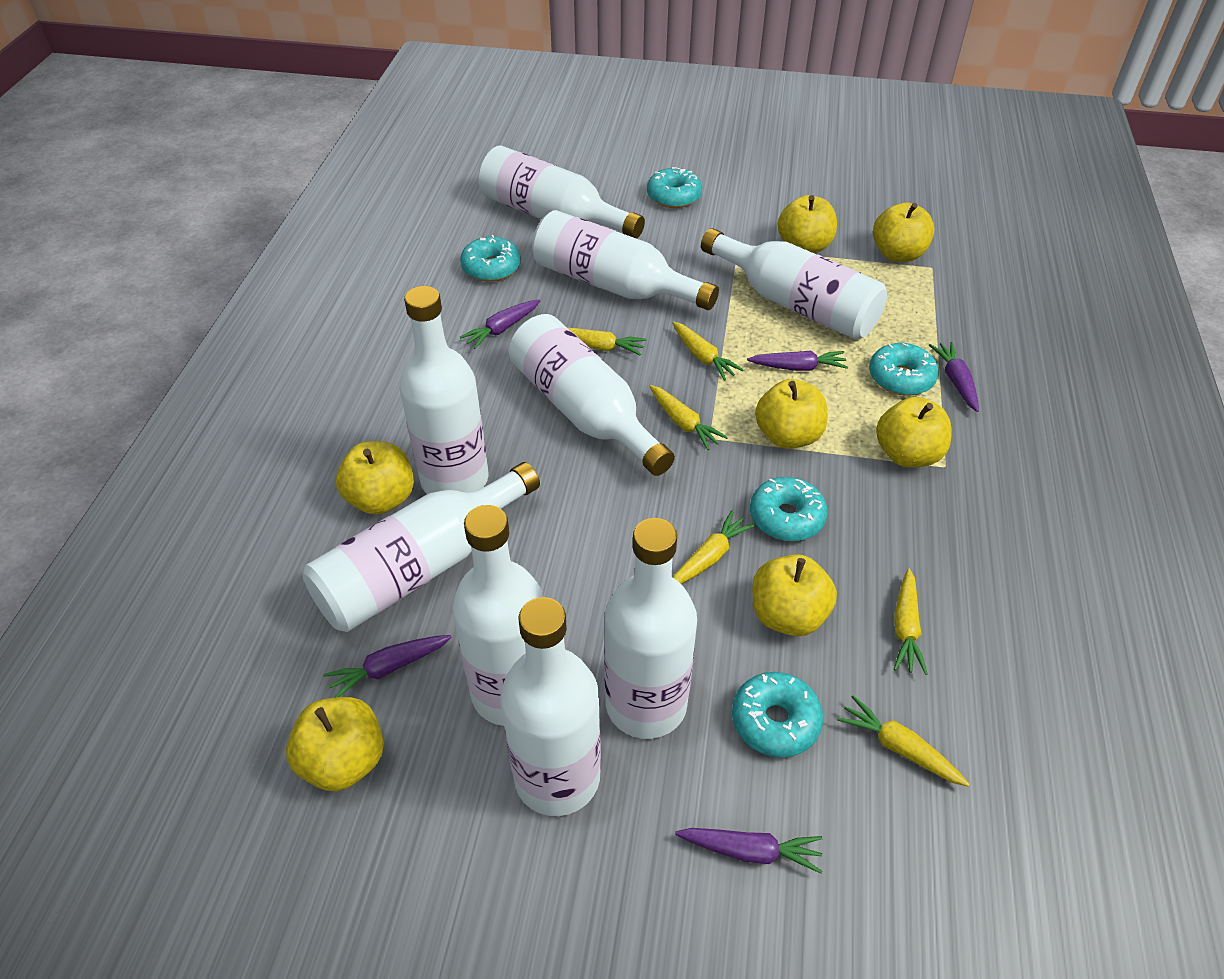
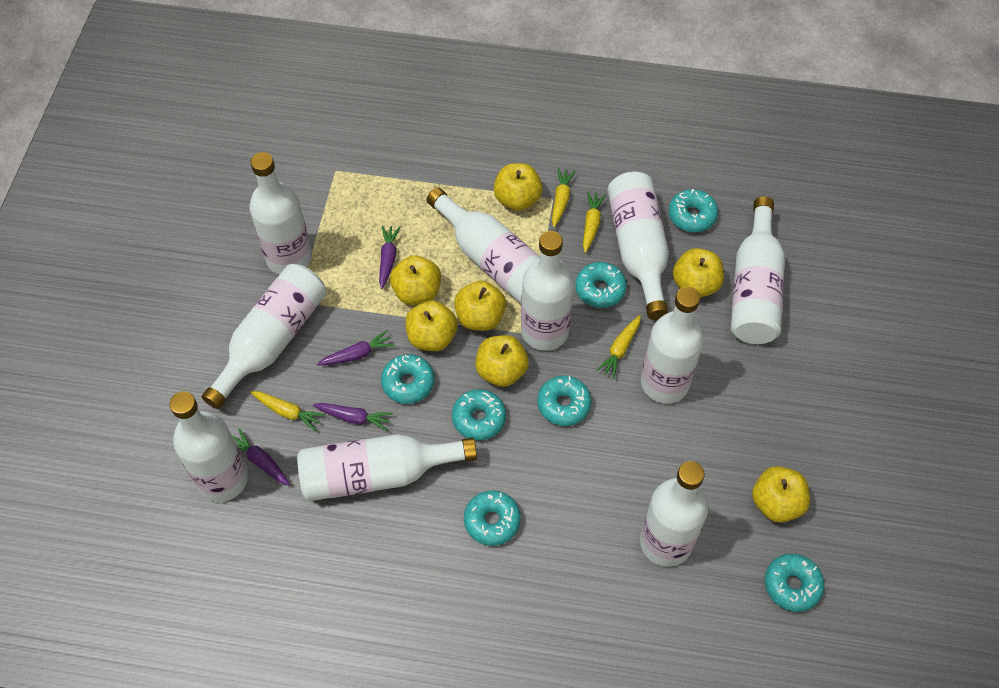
purple carrot: 5 -> 4
turquoise donut: 5 -> 7
white bottle: 9 -> 10
yellow carrot: 6 -> 4

